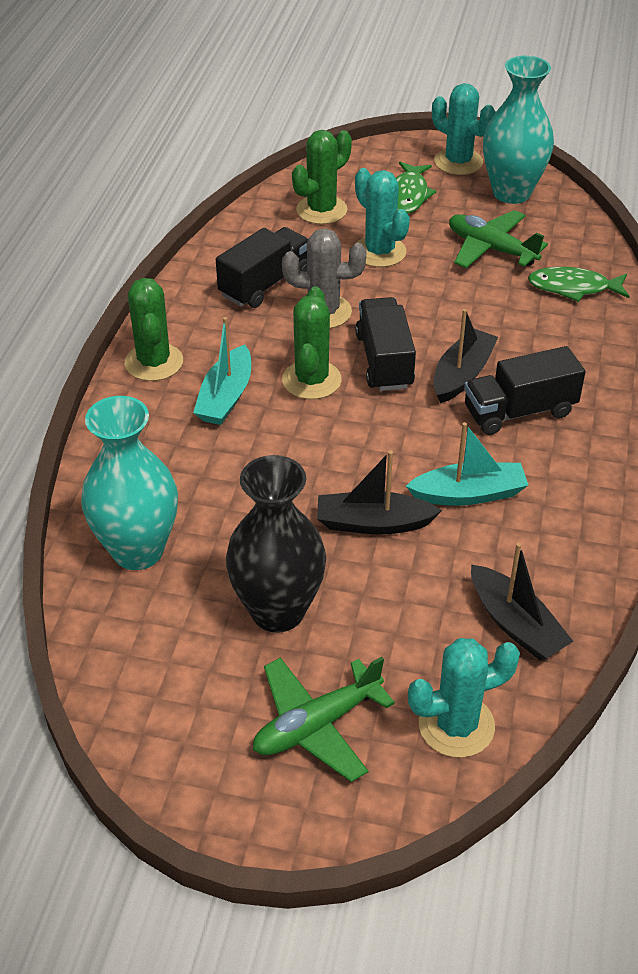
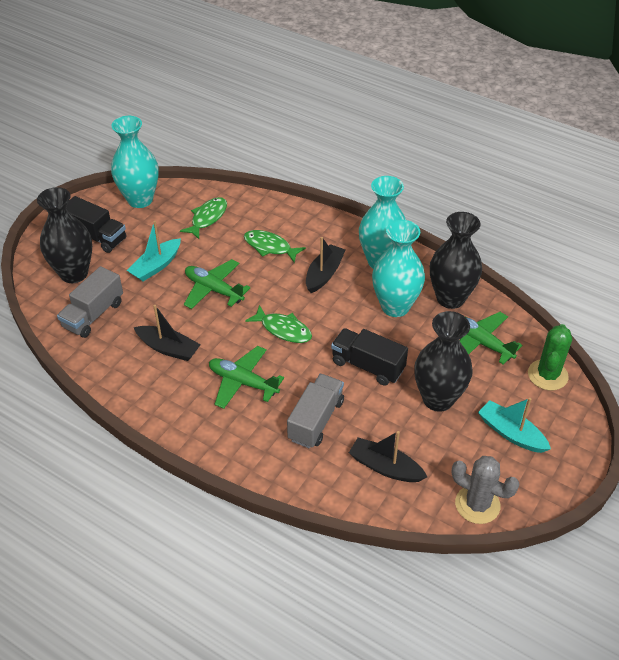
black truck: 3 -> 2
black vase: 1 -> 3
green cactus: 3 -> 1
green fish: 2 -> 3
green plane: 2 -> 3
grey truck: 0 -> 2
turquoise cactus: 3 -> 0
turquoise vase: 2 -> 3

